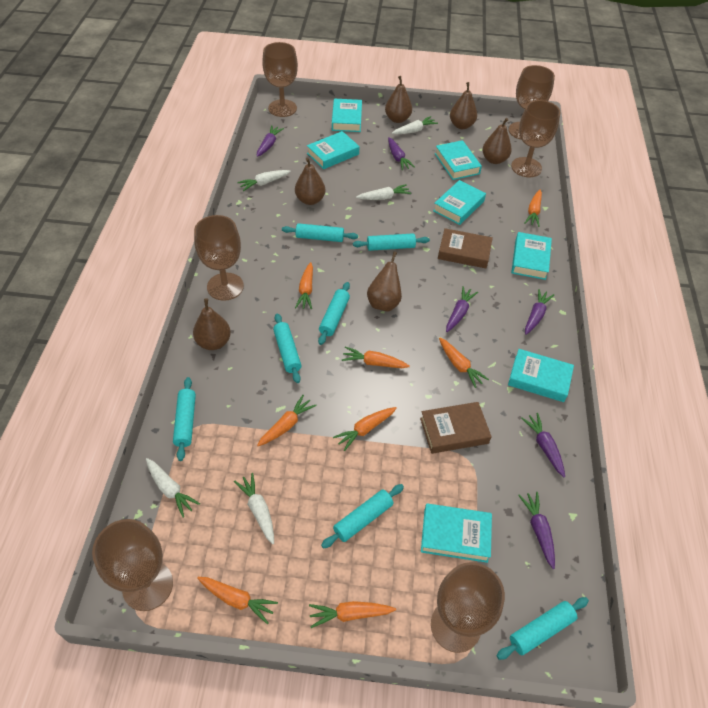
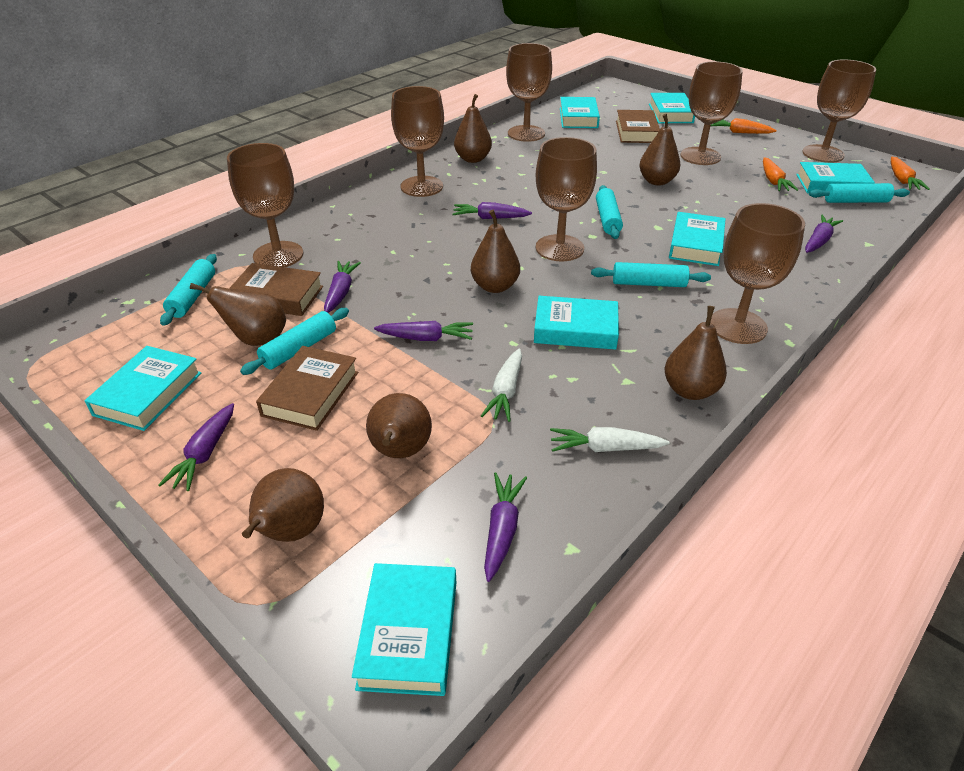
brown book: 2 -> 3
brown goblet: 6 -> 7
brown pear: 6 -> 7
orange carrot: 8 -> 3
turquoise rolling pin: 7 -> 5
white carrot: 5 -> 2

